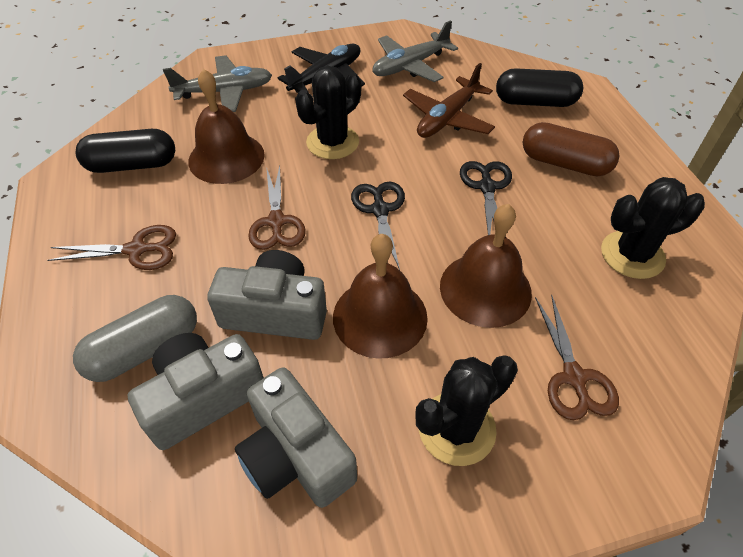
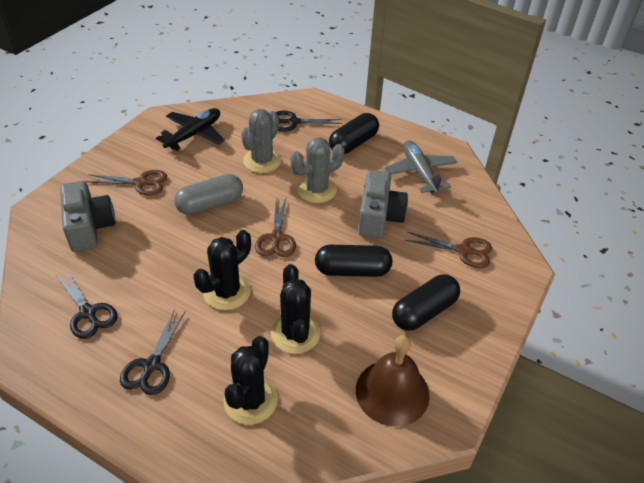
black capsule: 2 -> 3
black scissors: 2 -> 3
brown bell: 3 -> 1
brown capsule: 1 -> 0
brown plane: 1 -> 0
grey cactus: 0 -> 2
grey camera: 3 -> 2
grey plane: 2 -> 1

